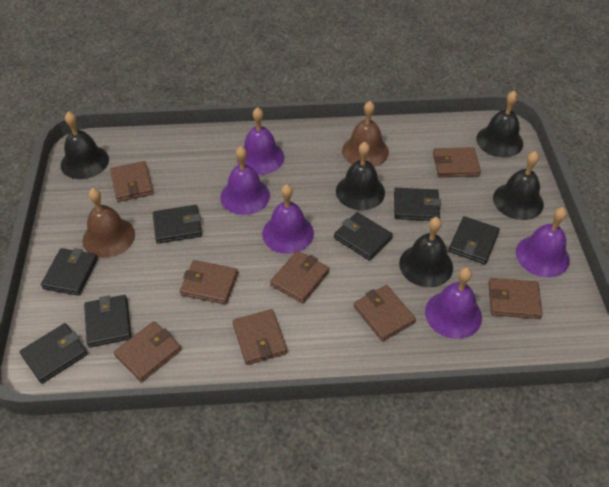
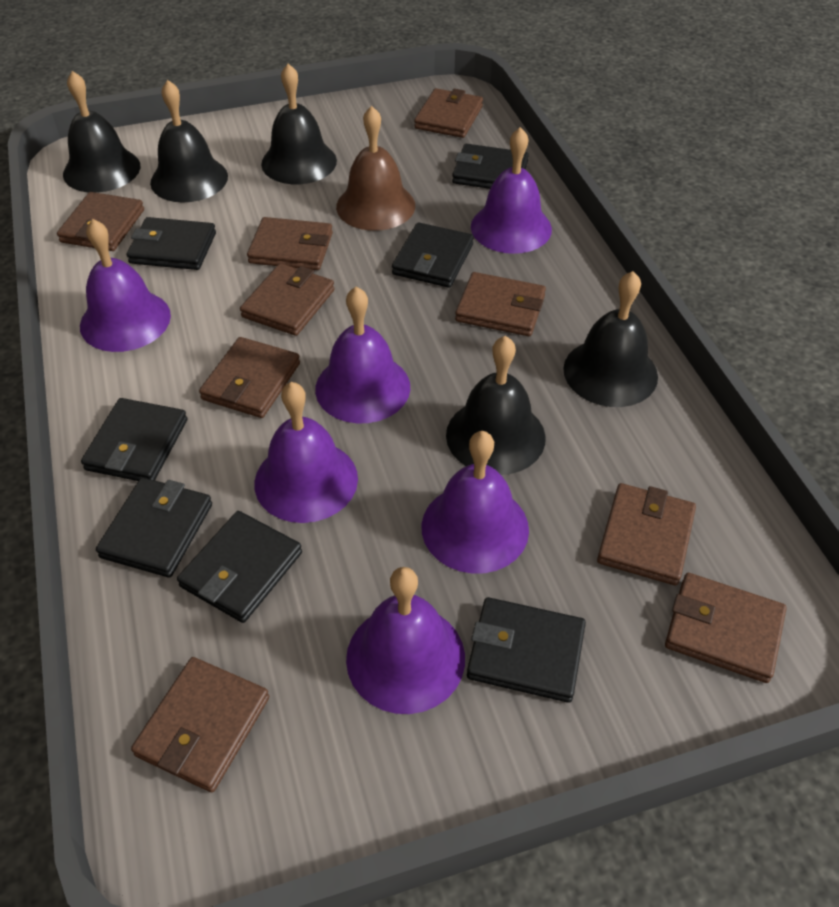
brown bell: 2 -> 1
brown wallet: 8 -> 9
purple bell: 5 -> 6

